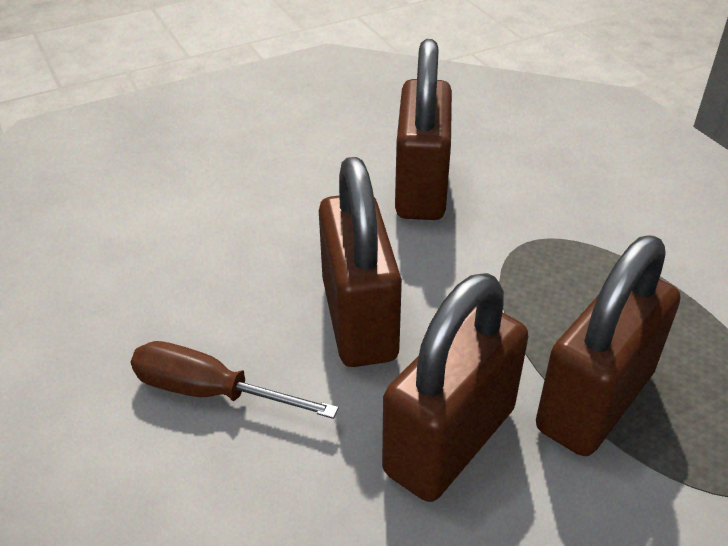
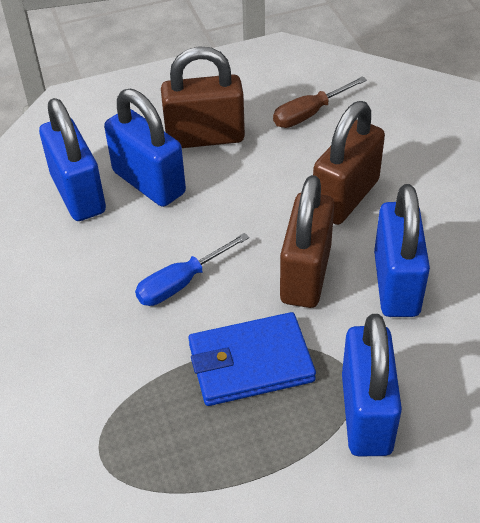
blue padlock: 0 -> 4
blue screwdriver: 0 -> 1
blue wallet: 0 -> 1
brown padlock: 4 -> 3

